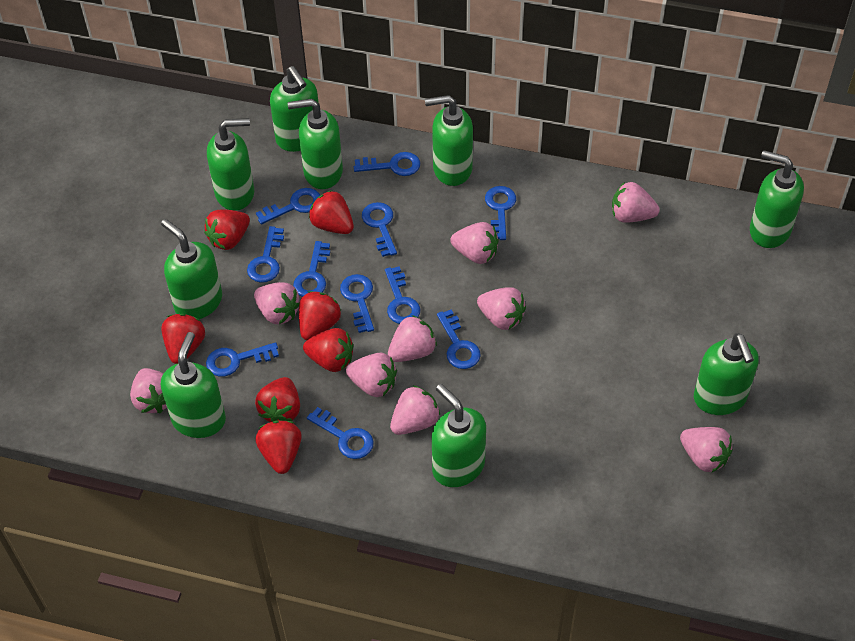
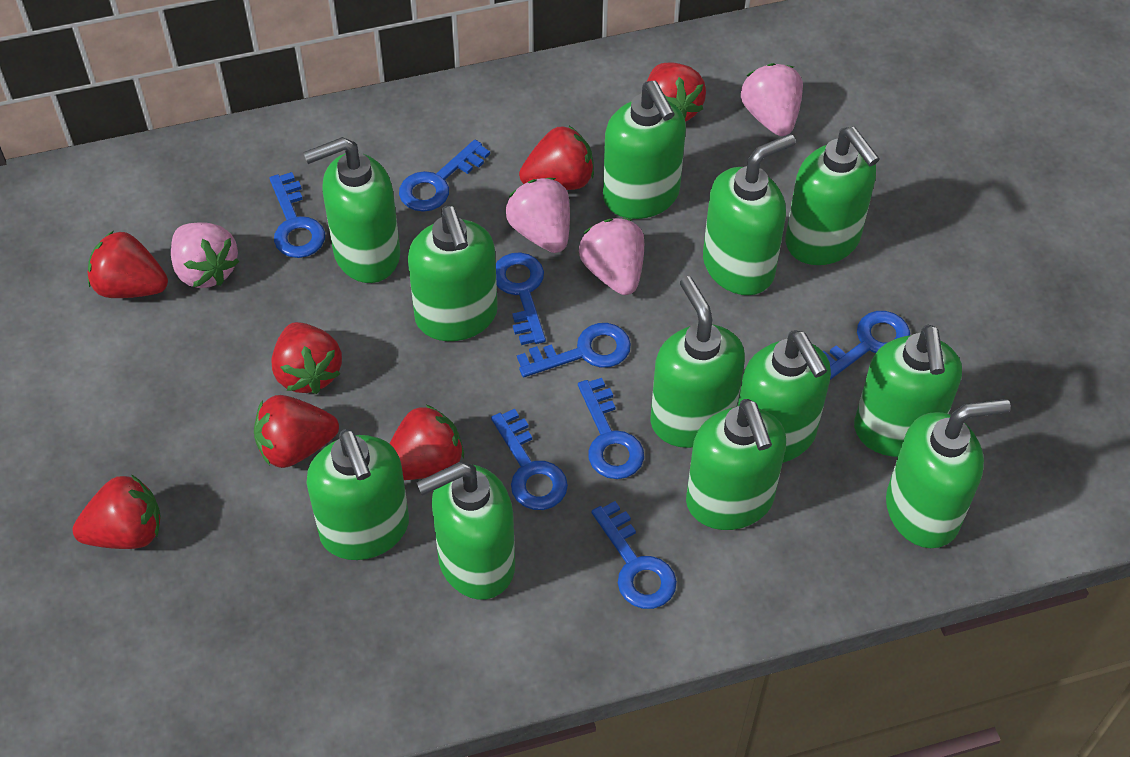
blue key: 11 -> 8
green soap dispenser: 9 -> 12
pink strawberry: 9 -> 4

